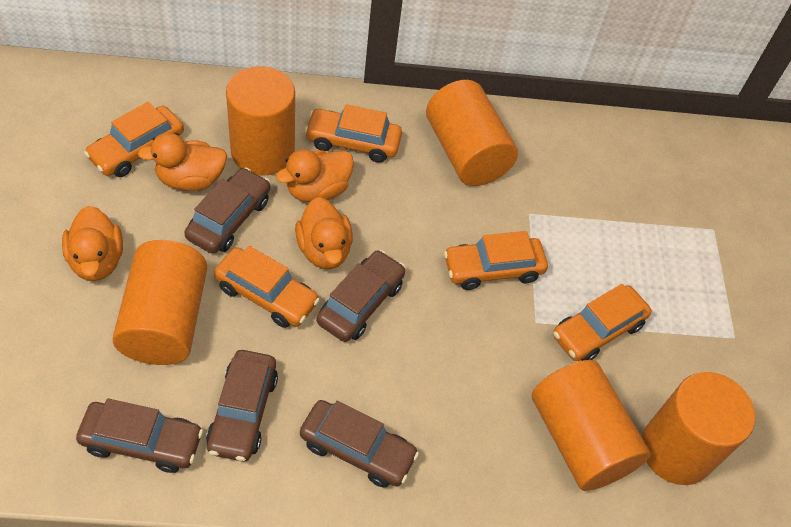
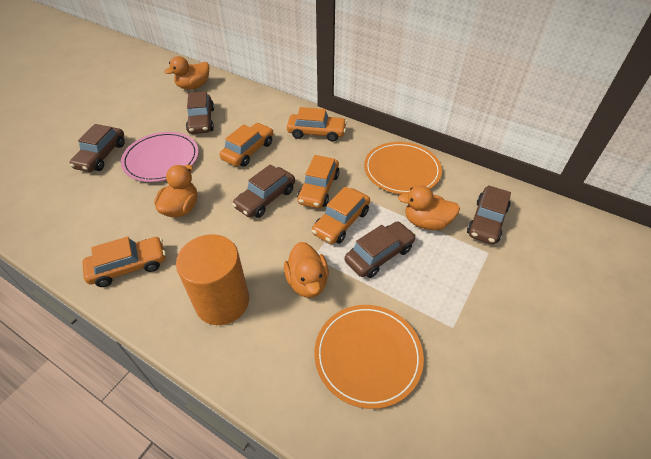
orange cylinder: 5 -> 1
orange plate: 0 -> 2
pink plate: 0 -> 1

